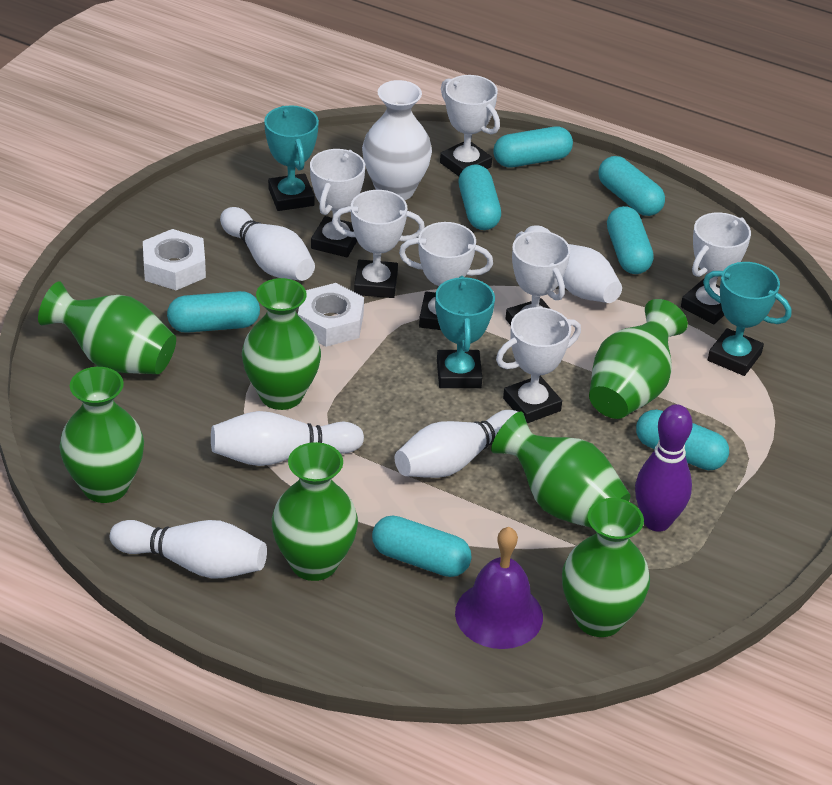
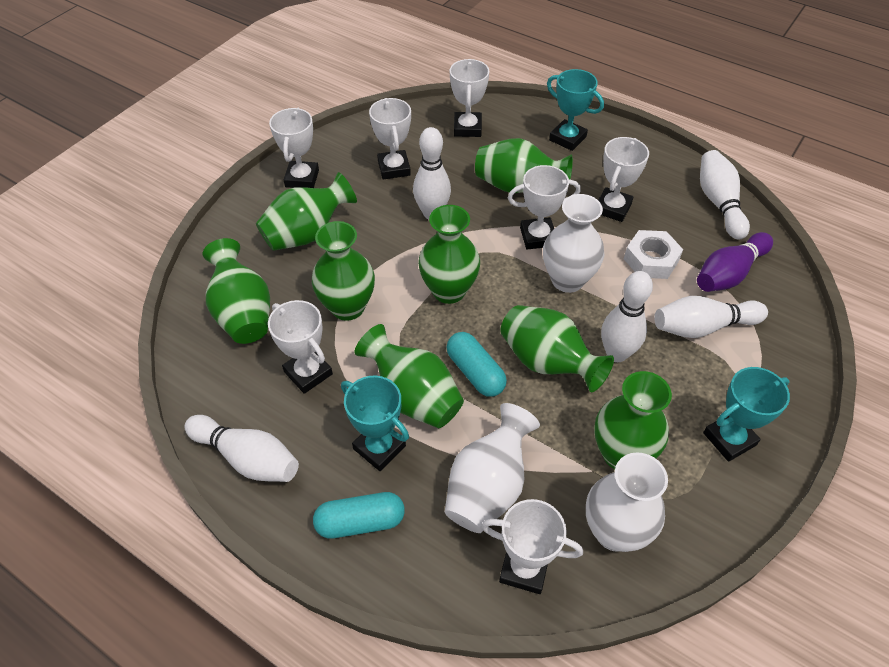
green vase: 7 -> 8
purple bell: 1 -> 0
turquoise capsule: 7 -> 2
white nut: 2 -> 1
white vase: 1 -> 3

